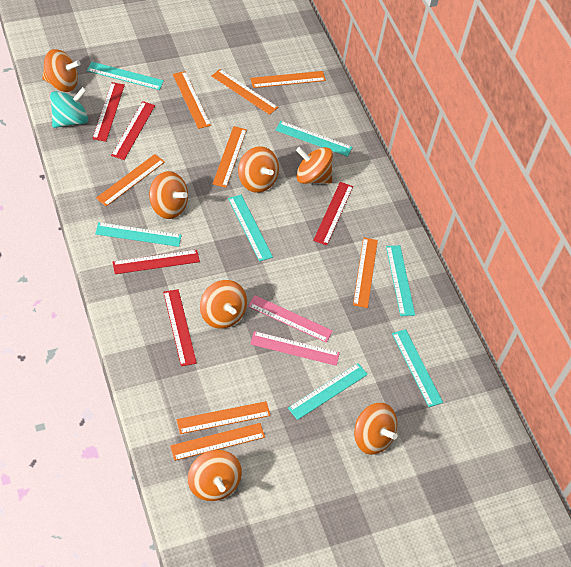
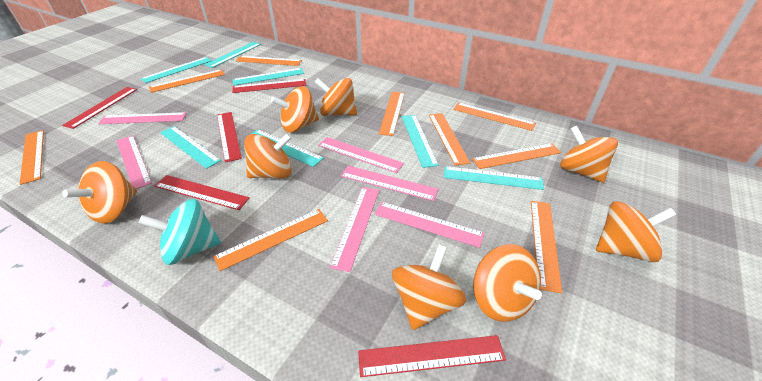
orange ruler: 8 -> 9
orange spinning top: 7 -> 8
pink ruler: 2 -> 6

